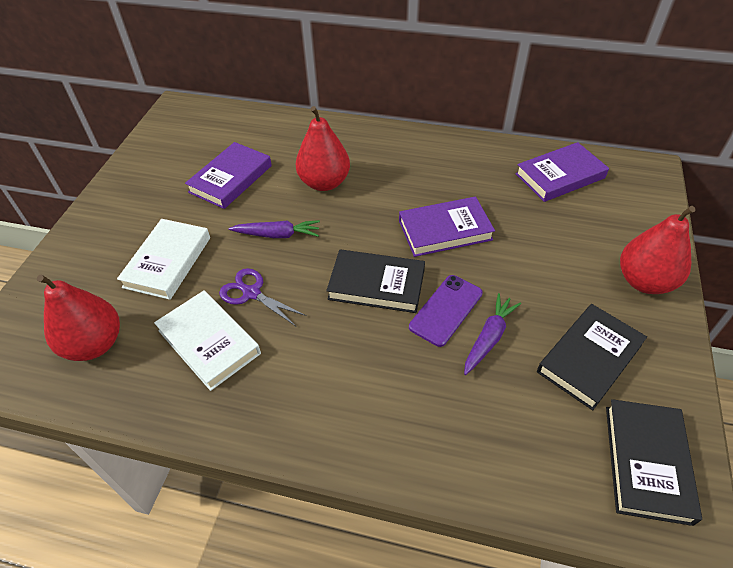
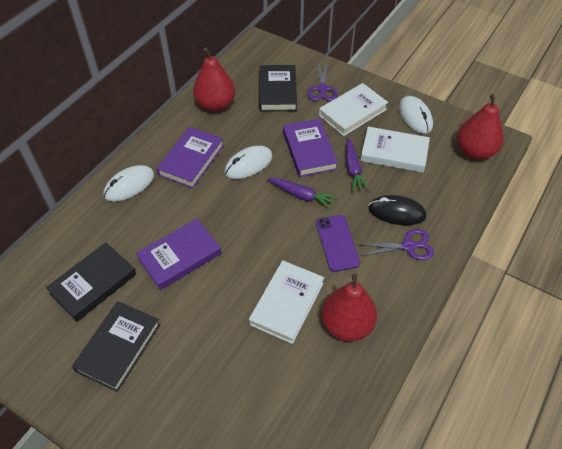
black mouse: 0 -> 1
purple scissors: 1 -> 2
white book: 2 -> 3
white mouse: 0 -> 3

